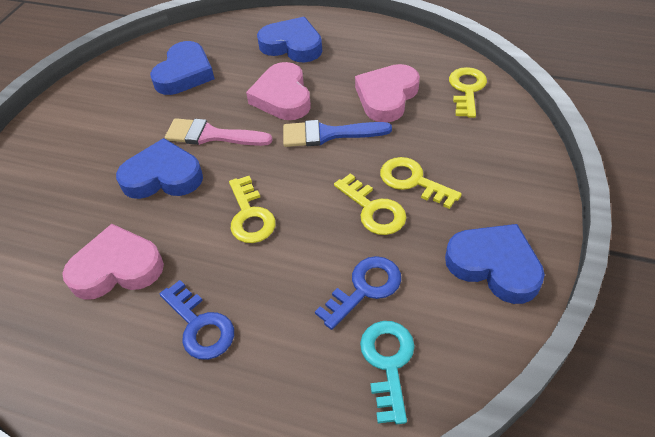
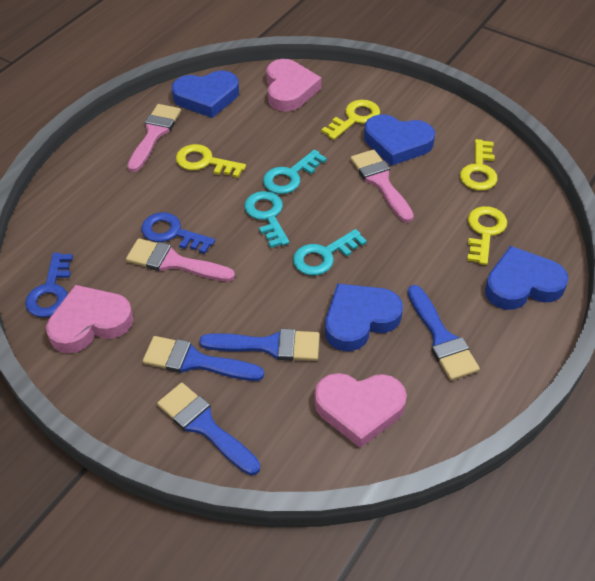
blue brush: 1 -> 4
pink brush: 1 -> 3
turquoise key: 1 -> 3

